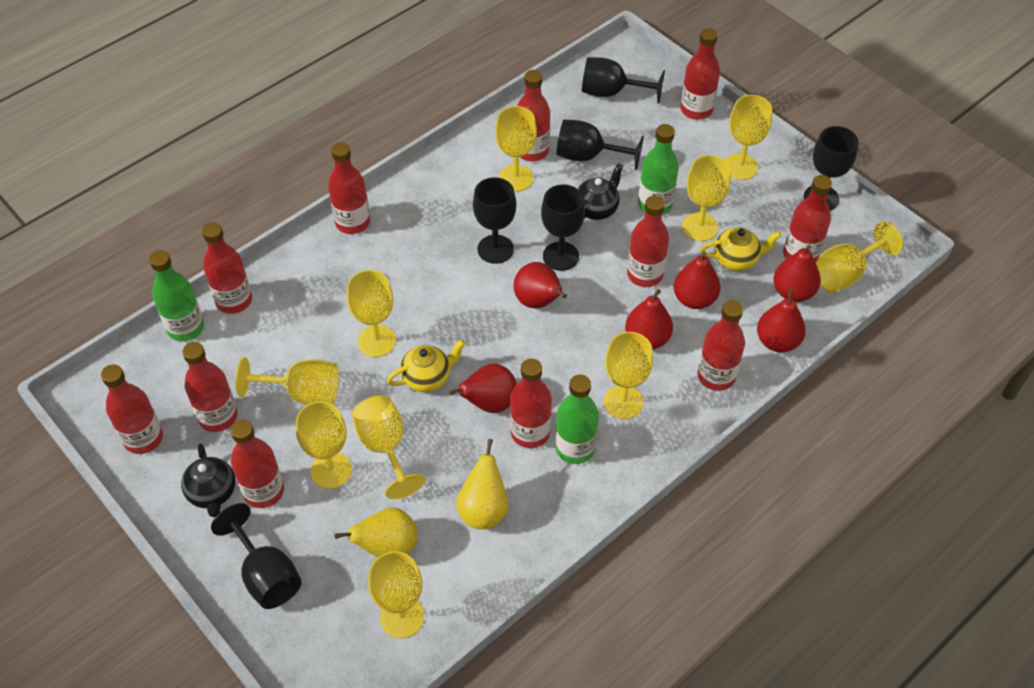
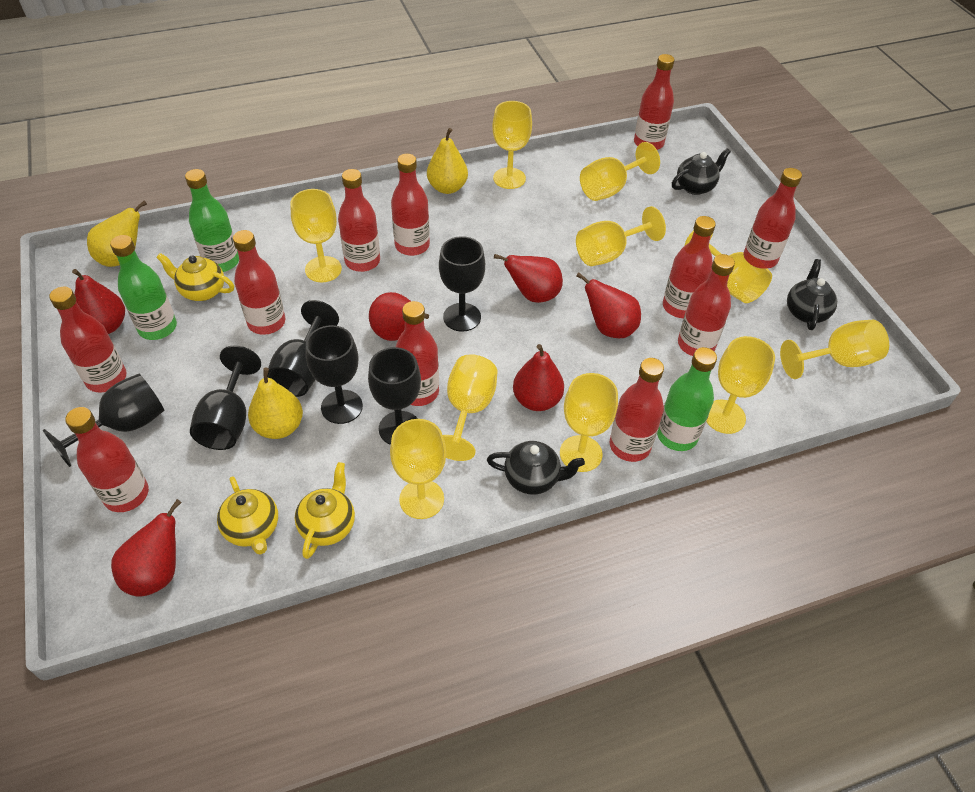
black teapot: 2 -> 3
yellow pear: 2 -> 3
yellow teapot: 2 -> 3

